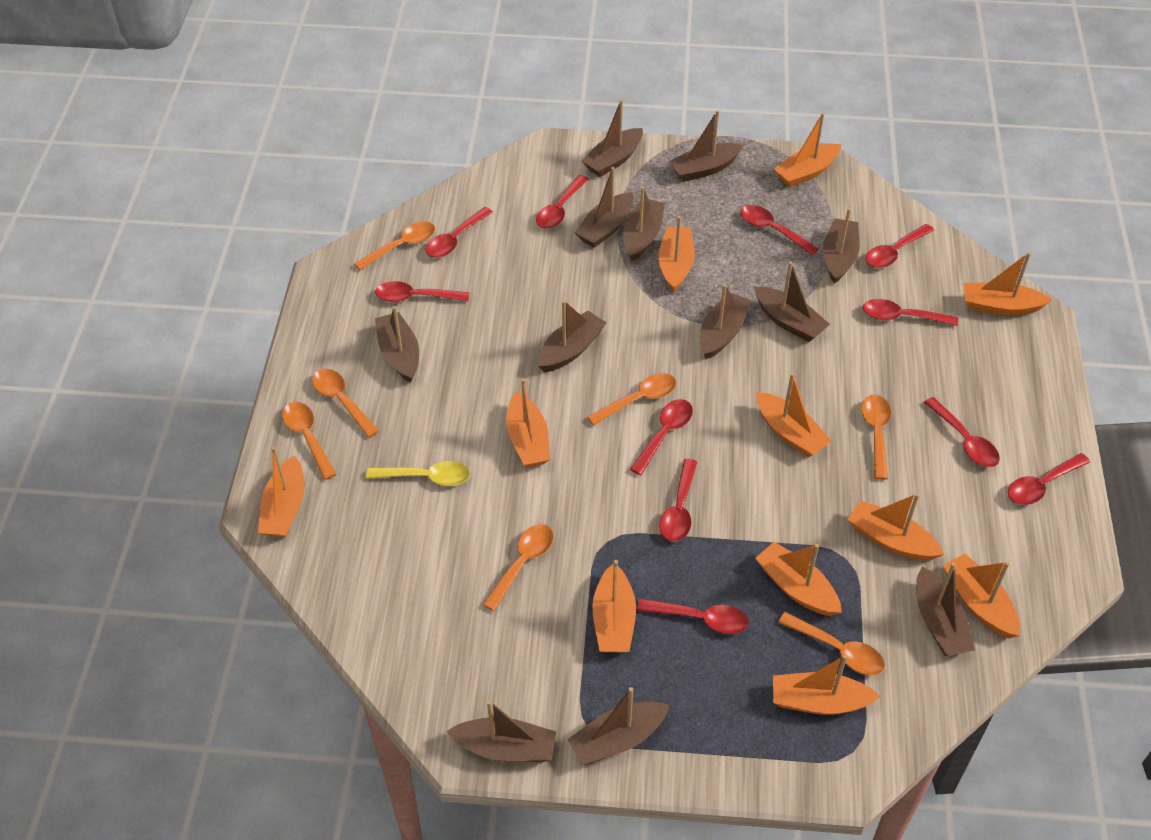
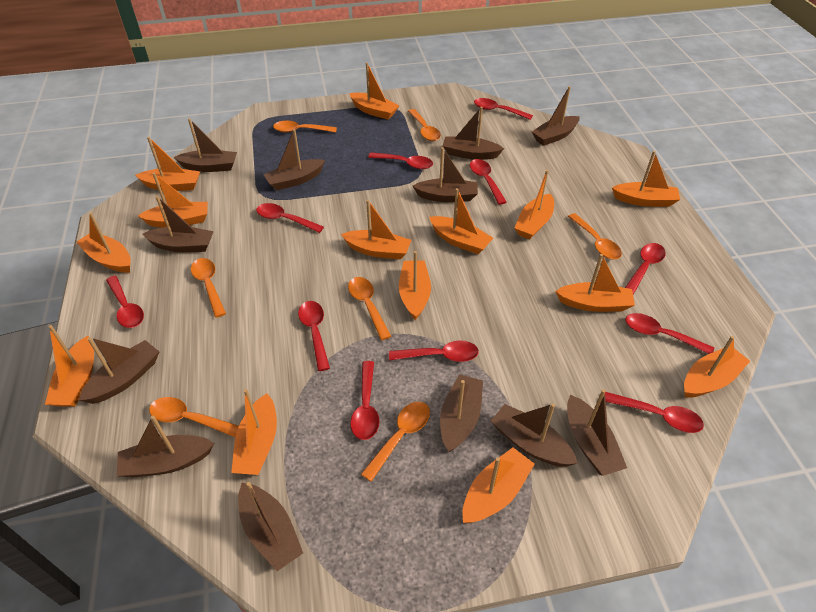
orange boat: 11 -> 14
yellow spoon: 1 -> 0

